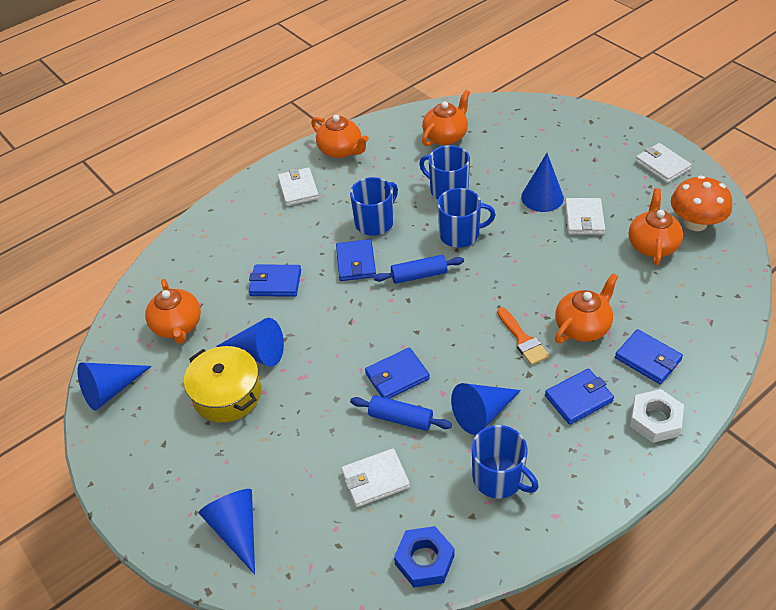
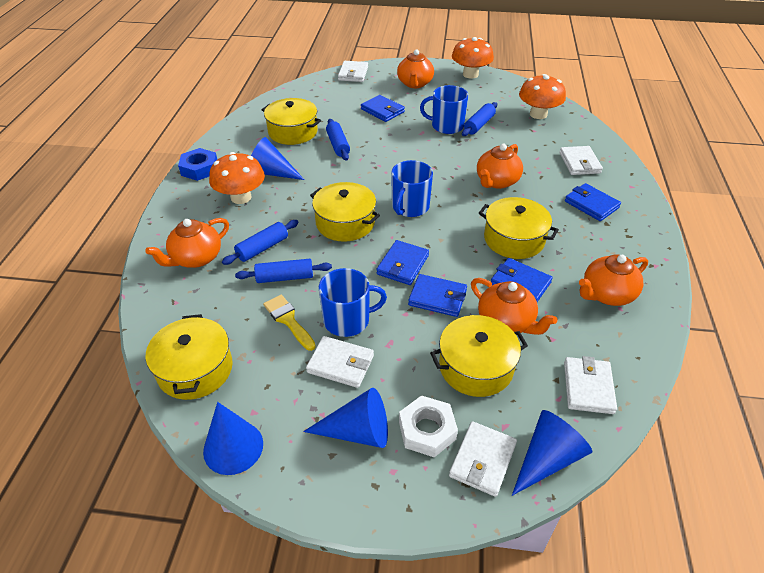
blue cone: 5 -> 4
blue mug: 4 -> 3
blue rolling pin: 2 -> 4
orange brush: 1 -> 0
orange mushroom: 1 -> 3
white wallet: 4 -> 5
yellow brush: 0 -> 1
yellow pot: 1 -> 5

